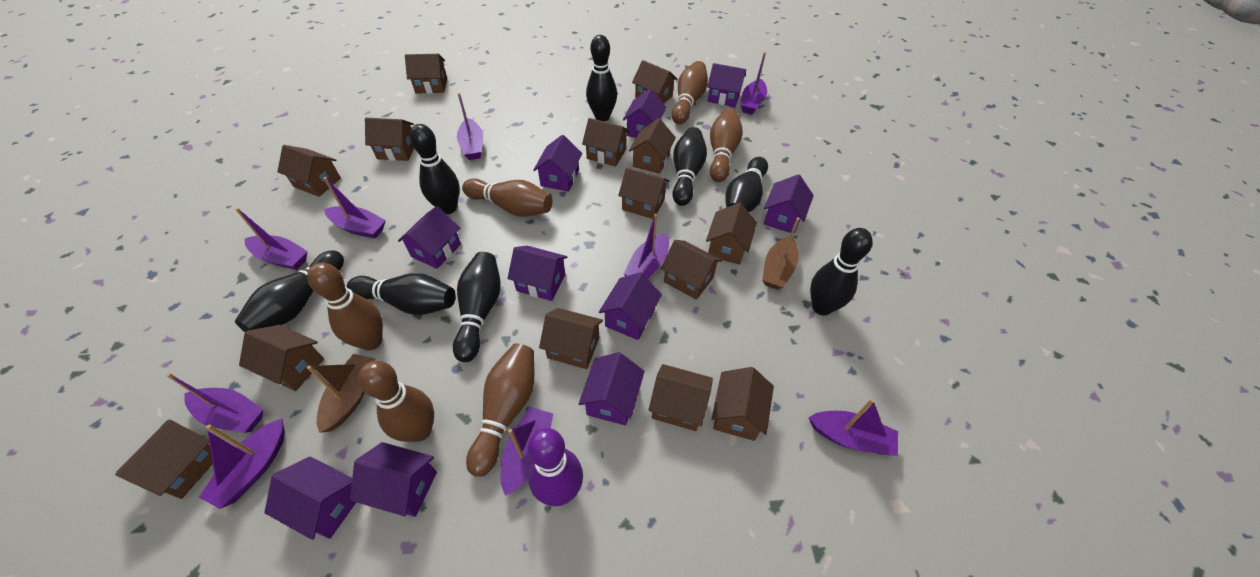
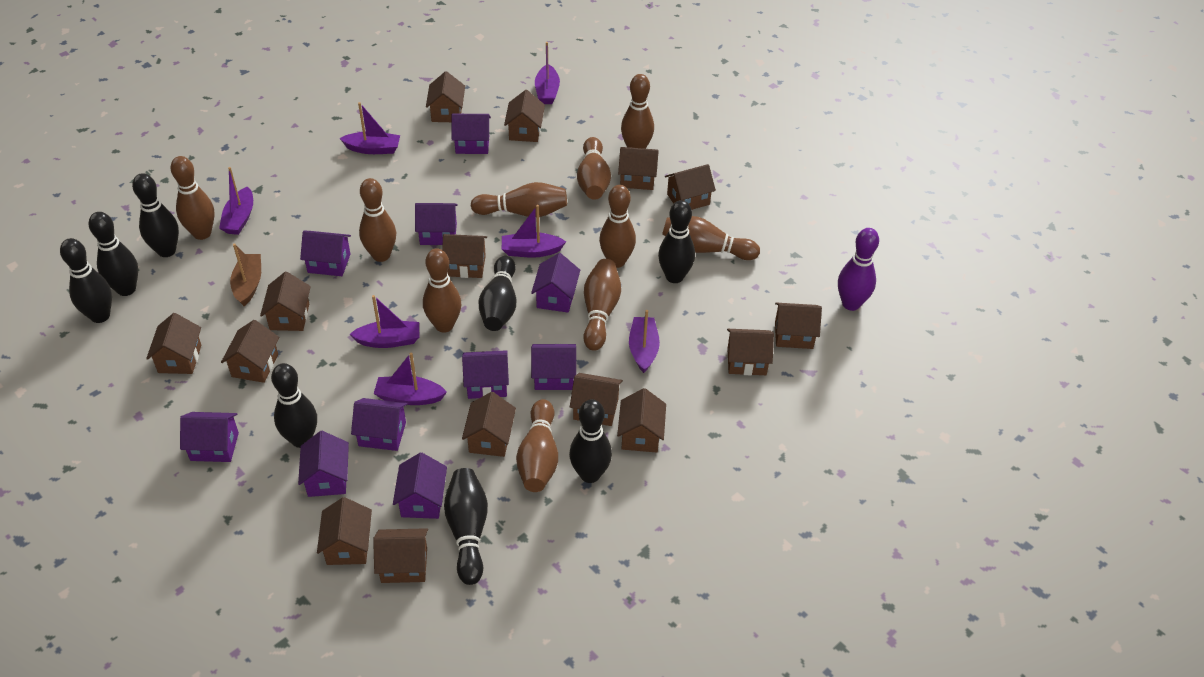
brown boat: 2 -> 1
brown bowling pin: 6 -> 10
brown house: 14 -> 15
purple boat: 9 -> 7

